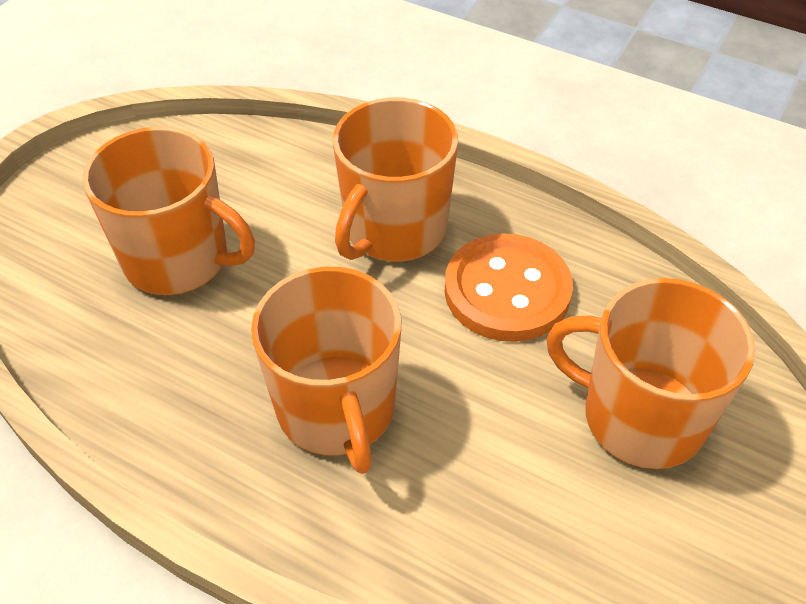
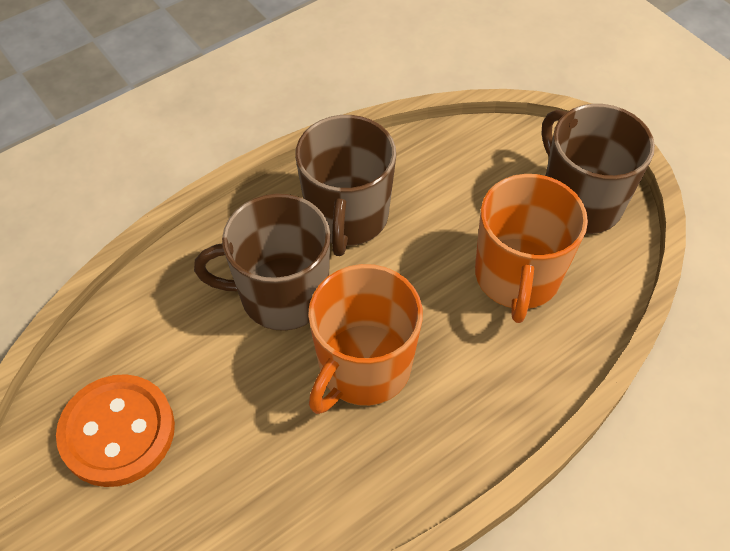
brown mug: 0 -> 3
orange mug: 4 -> 2

